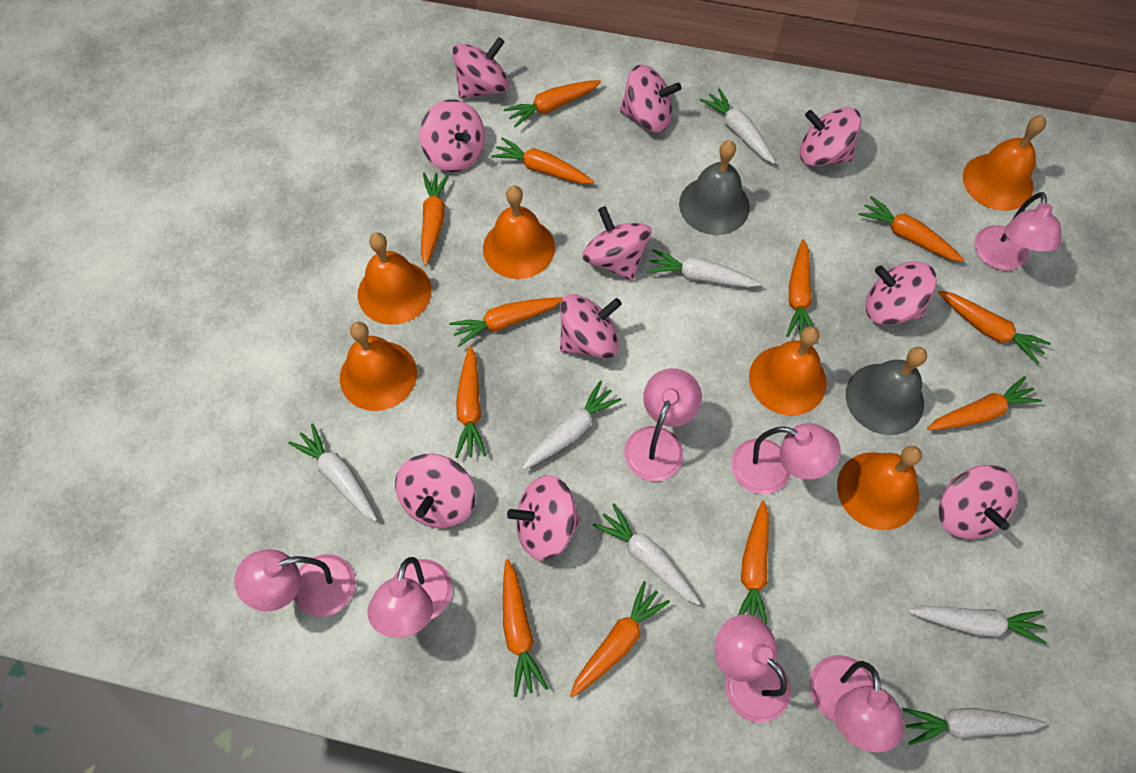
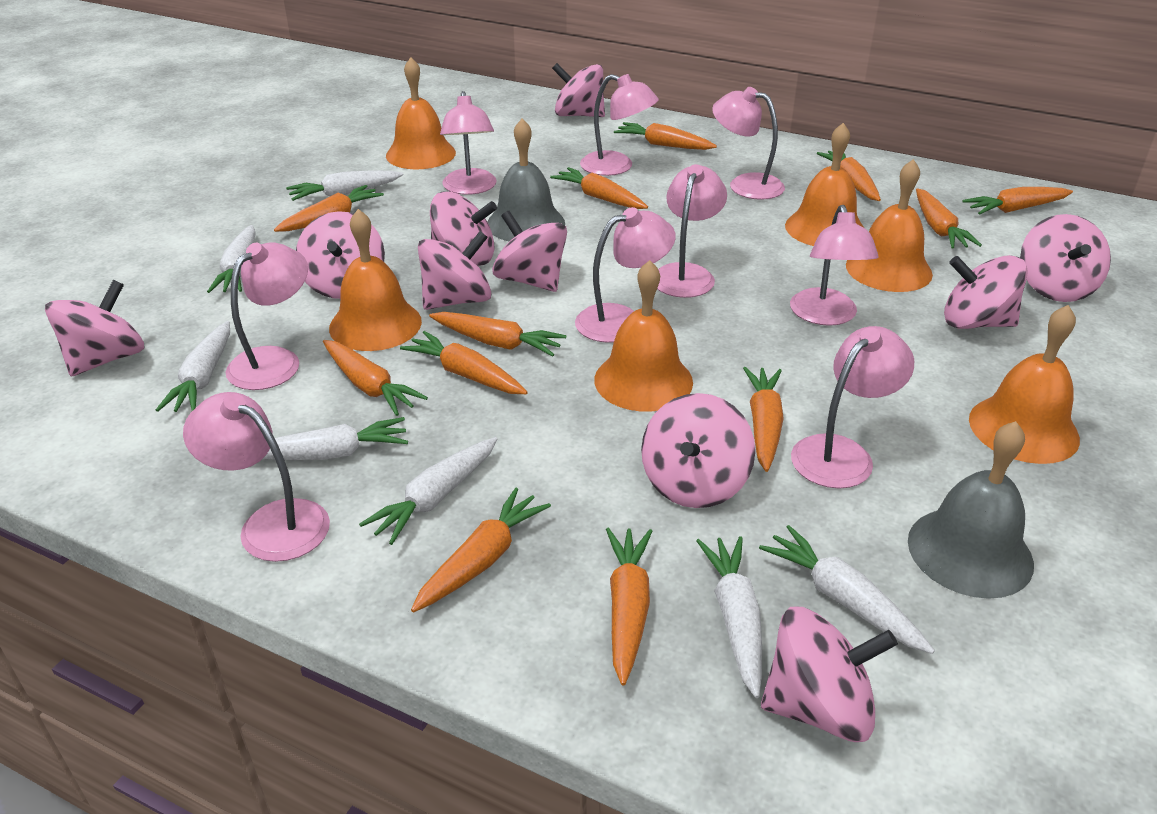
pink lamp: 7 -> 9

